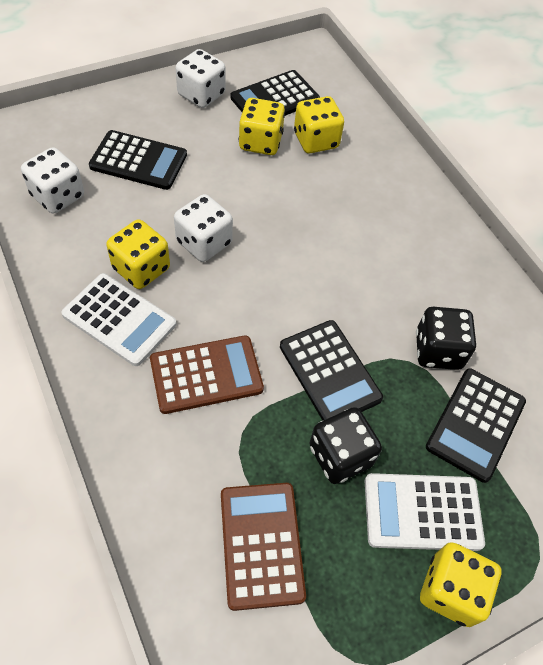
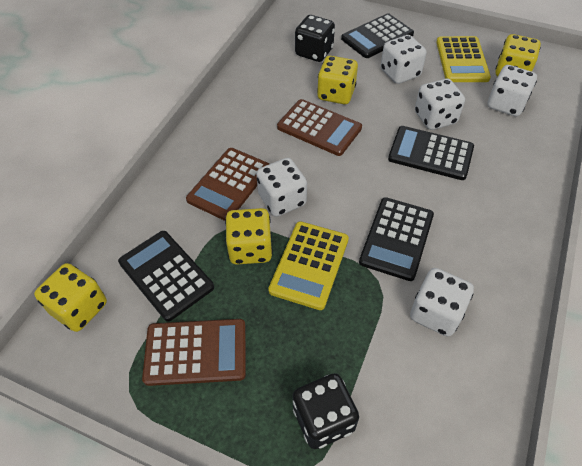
brown calculator: 2 -> 3
white calculator: 2 -> 0
white dice: 3 -> 5
yellow calculator: 0 -> 2

